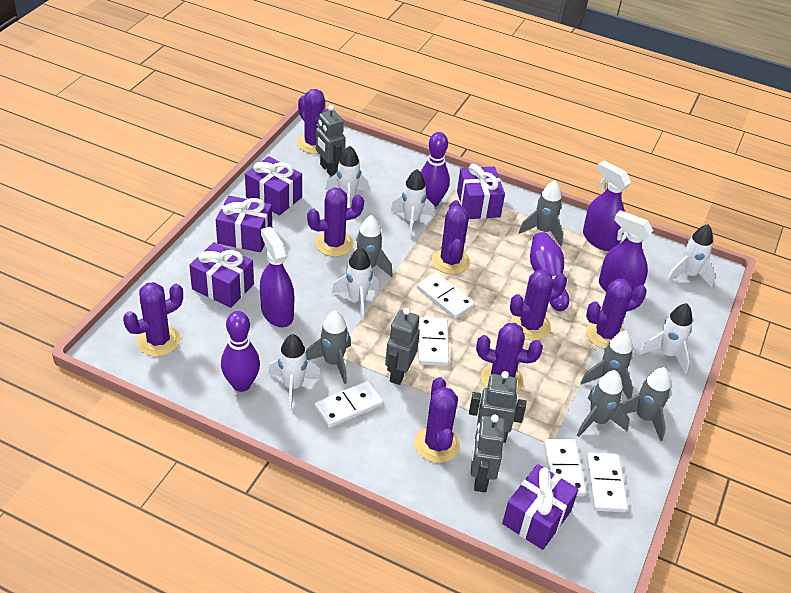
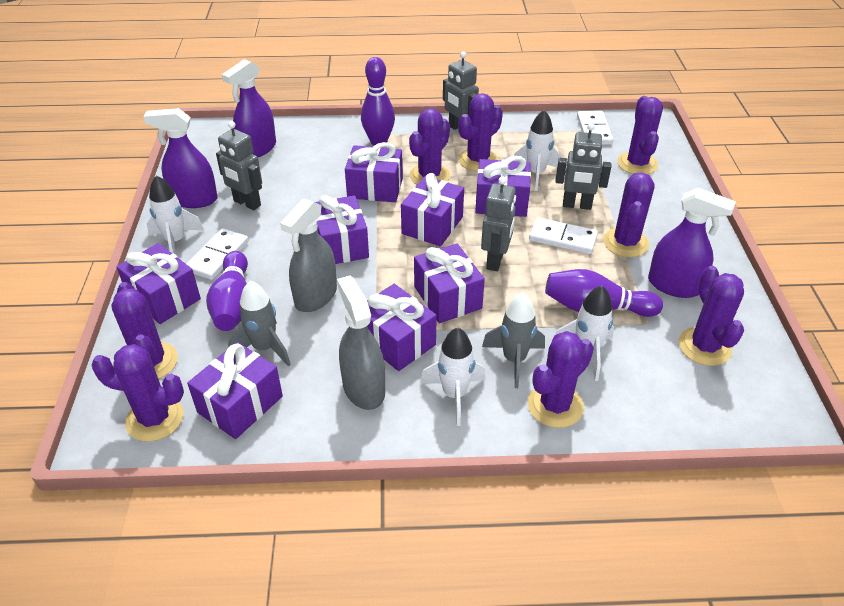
grey rocket: 6 -> 2
grey spray bottle: 0 -> 2
purple gift: 5 -> 8
white domino: 5 -> 3
white rocket: 6 -> 4

